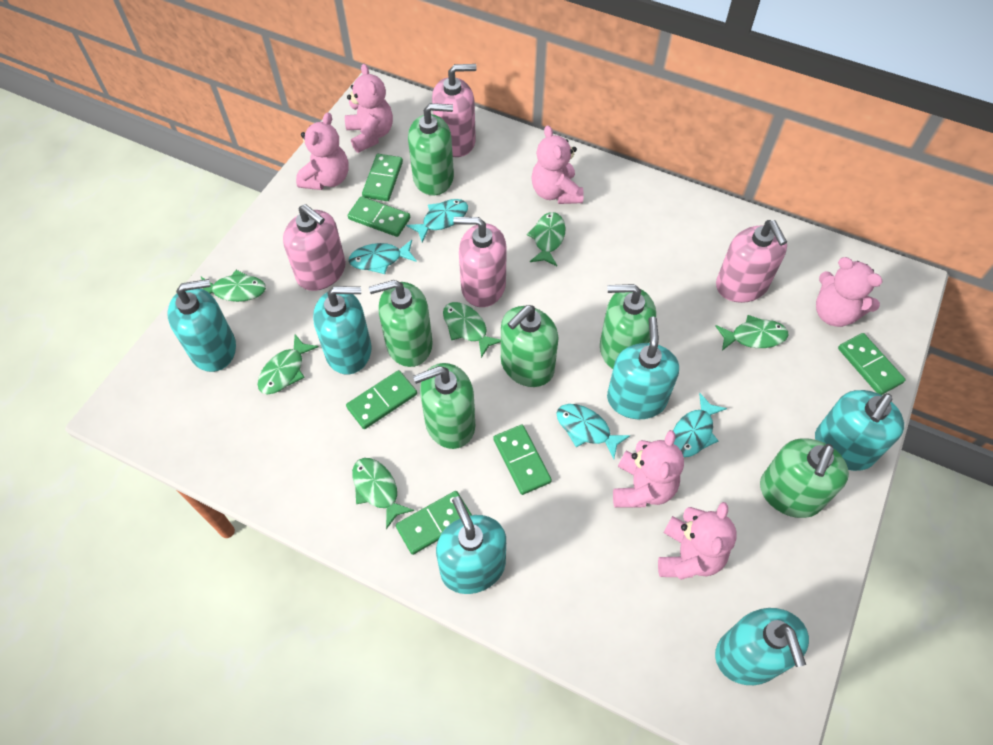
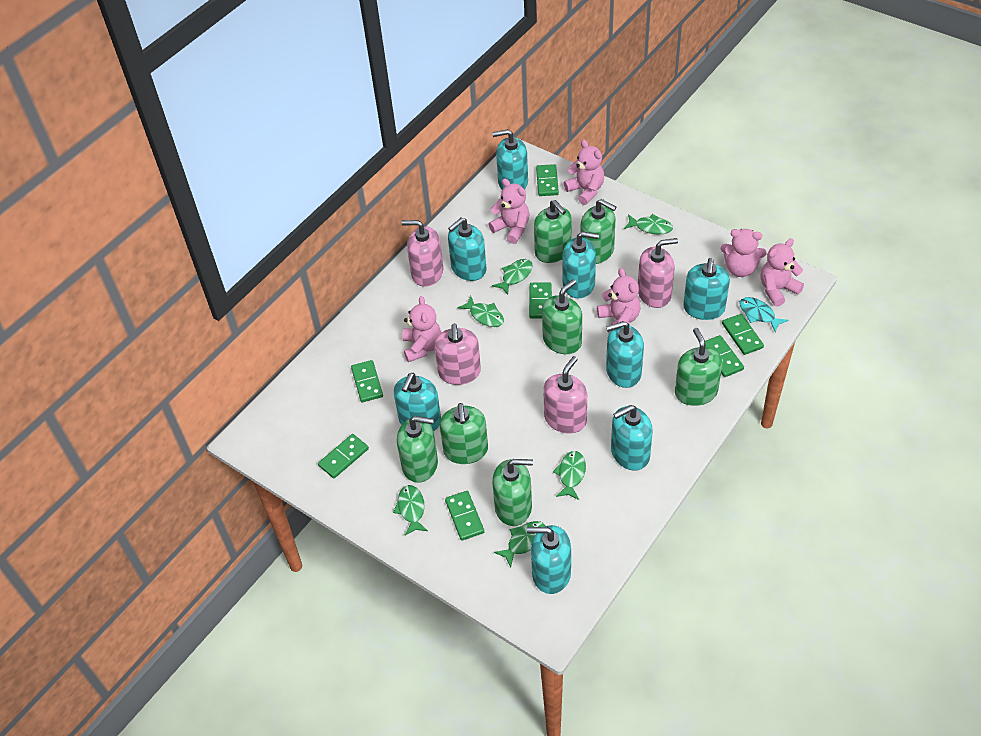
green domino: 6 -> 7
green soap dispenser: 6 -> 7
turquoise fish: 4 -> 1
turquoise soap dispenser: 6 -> 8

